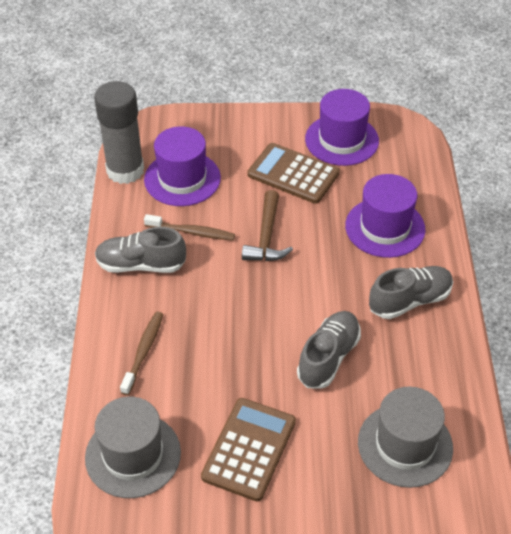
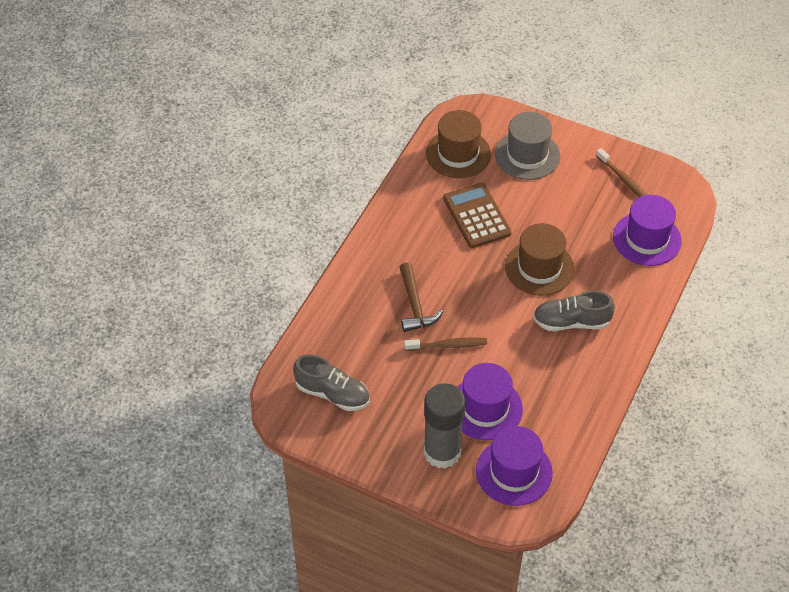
brown calculator: 2 -> 1
brown hat: 0 -> 2
grey hat: 2 -> 1
grey shoe: 3 -> 2

